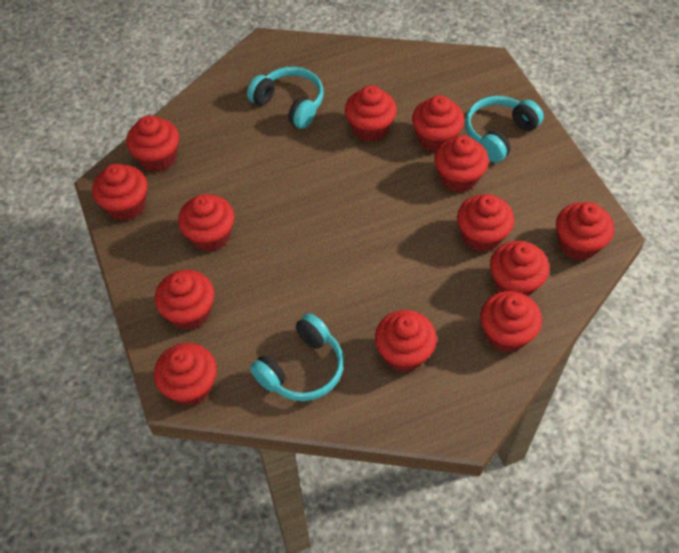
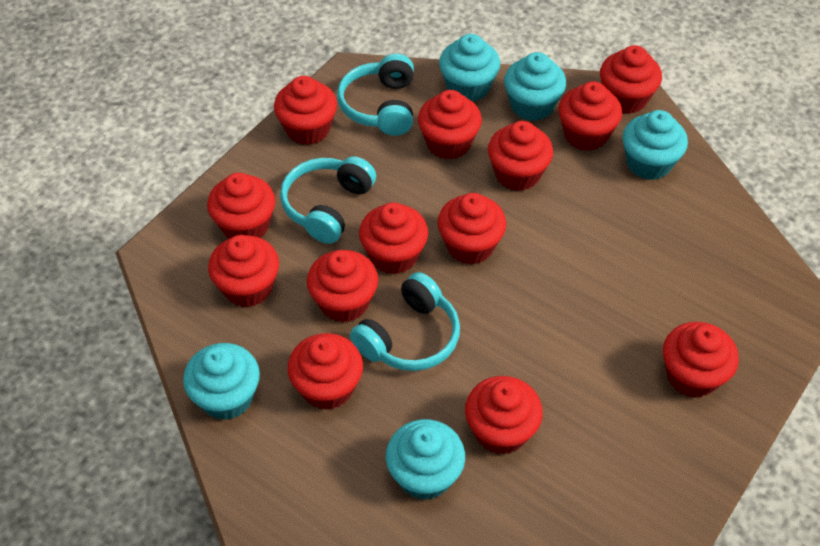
turquoise cupcake: 0 -> 5

